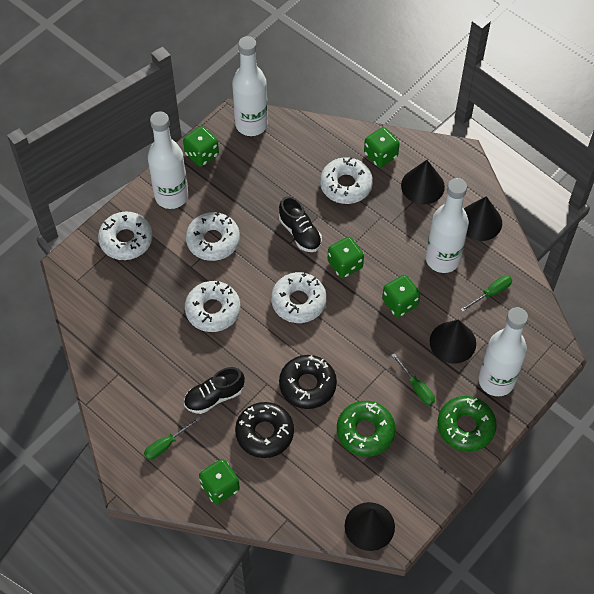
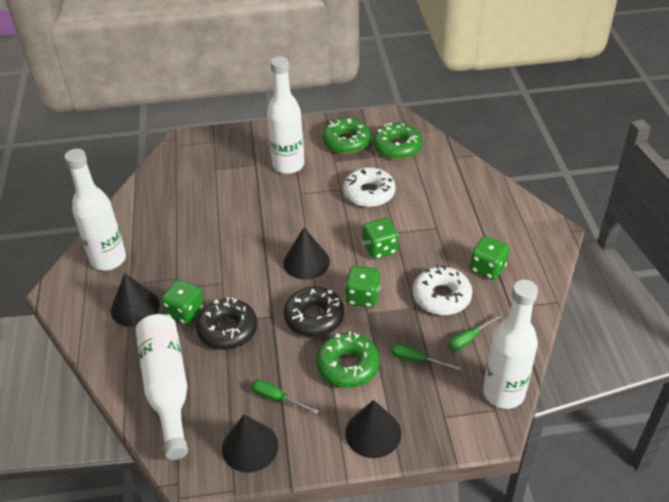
black shoe: 2 -> 0
green dice: 5 -> 4
green donut: 2 -> 3
white donut: 5 -> 2

